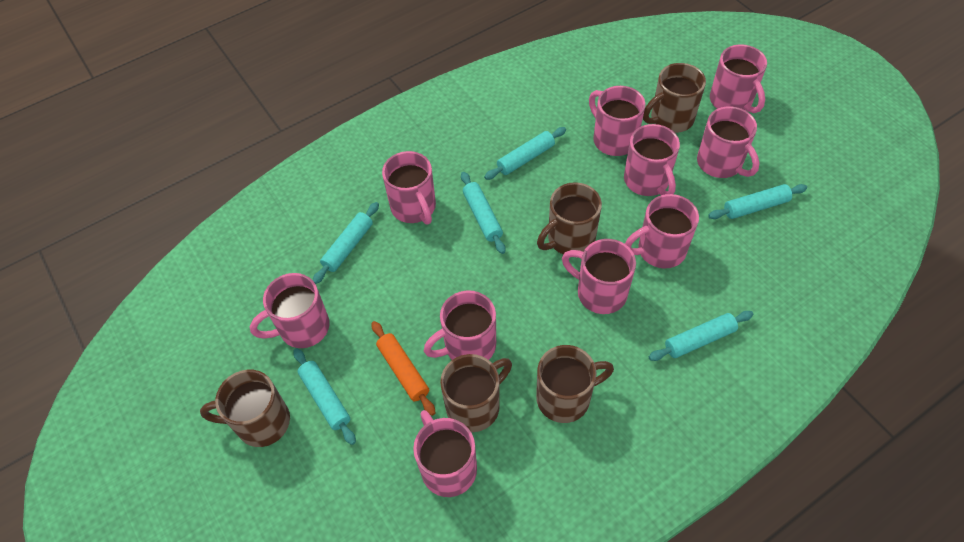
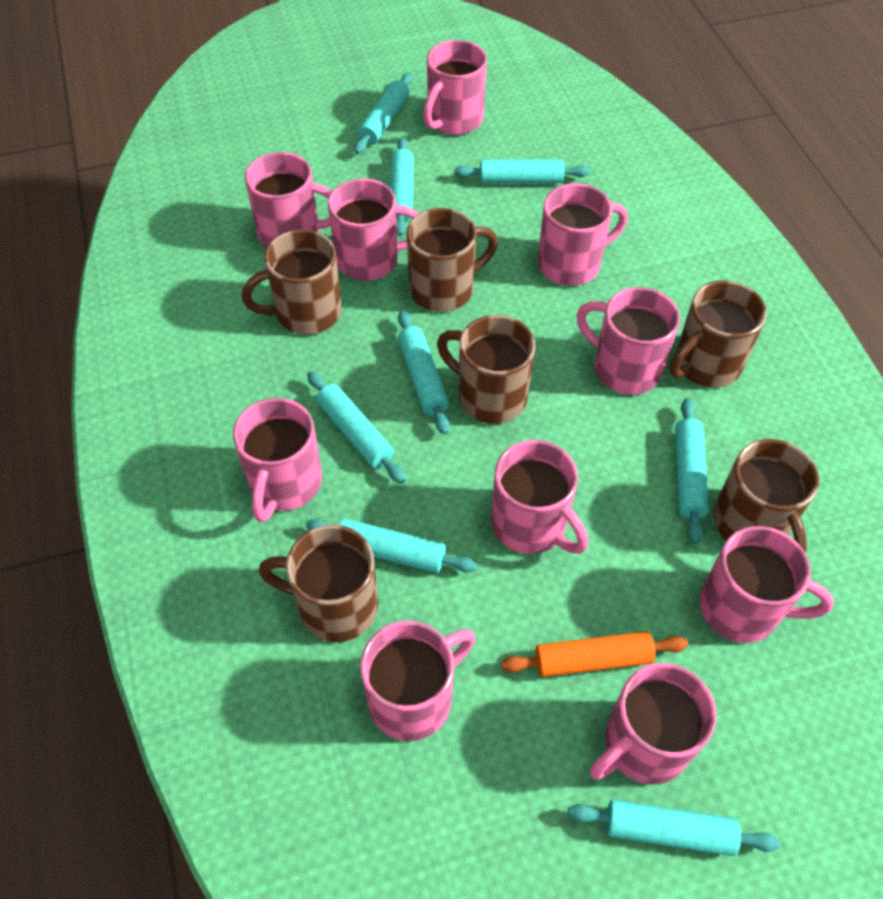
brown mug: 5 -> 6
turquoise rolling pin: 6 -> 8

